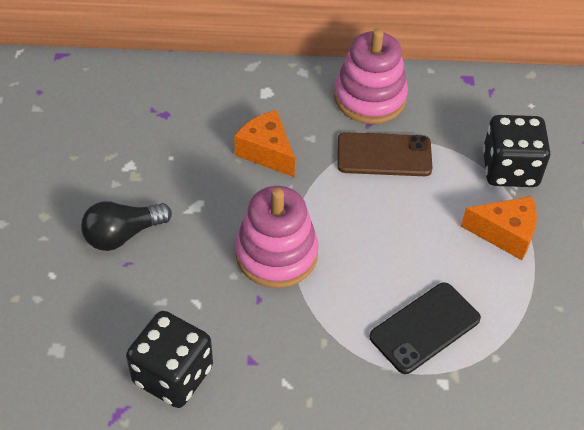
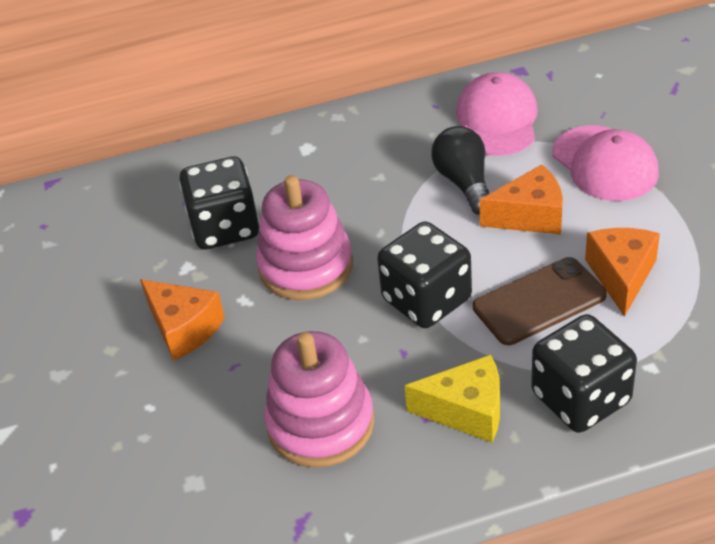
black dice: 2 -> 3
black phone: 1 -> 0
orange cheese: 2 -> 3
pink cap: 0 -> 2
yellow cheese: 0 -> 1

